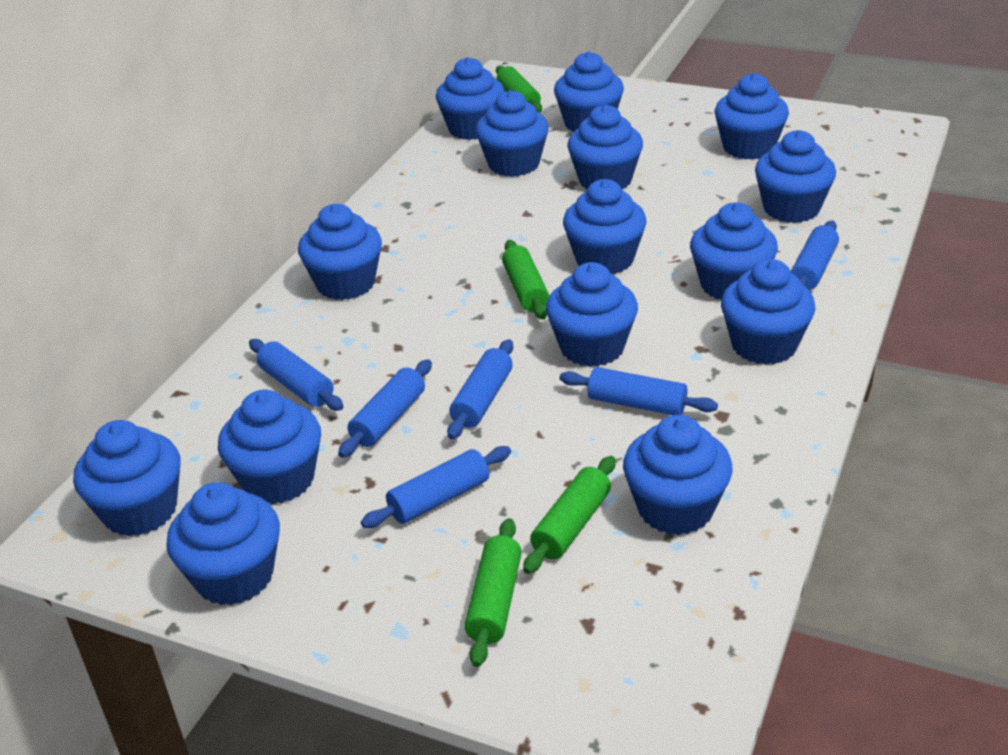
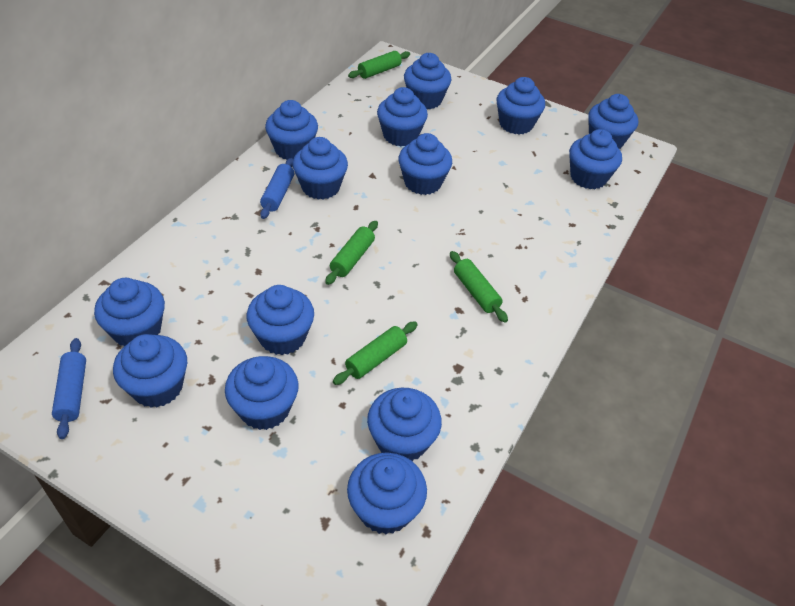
blue cupcake: 15 -> 14
blue rolling pin: 6 -> 2

